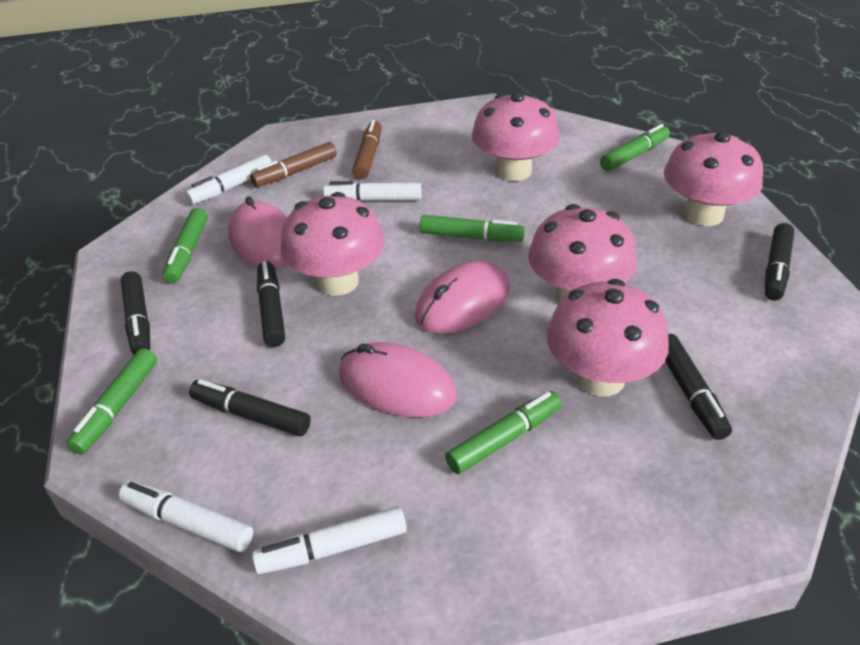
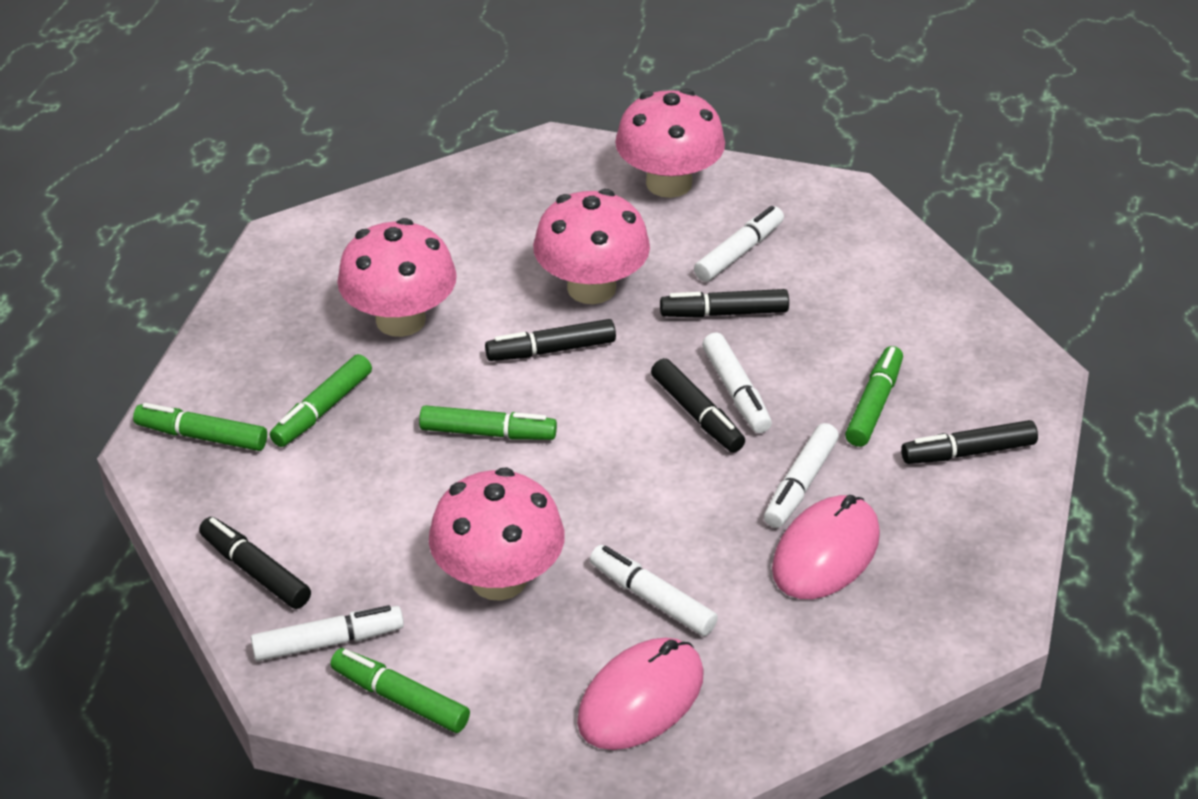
brown marker: 2 -> 0
pink mouse: 3 -> 2
pink mushroom: 5 -> 4
white marker: 4 -> 5

